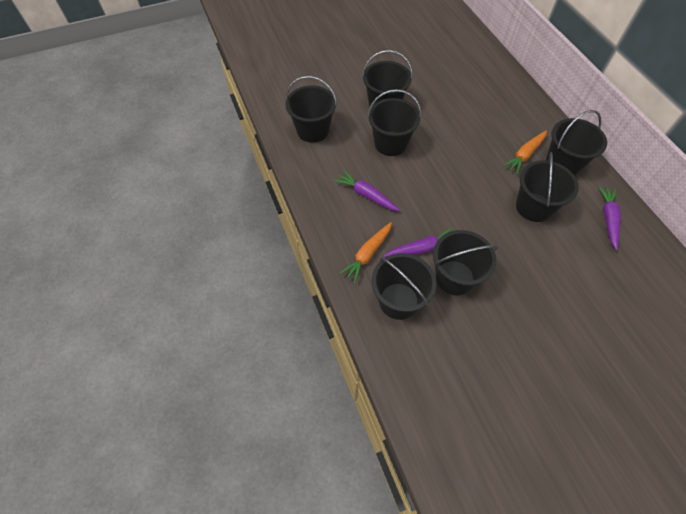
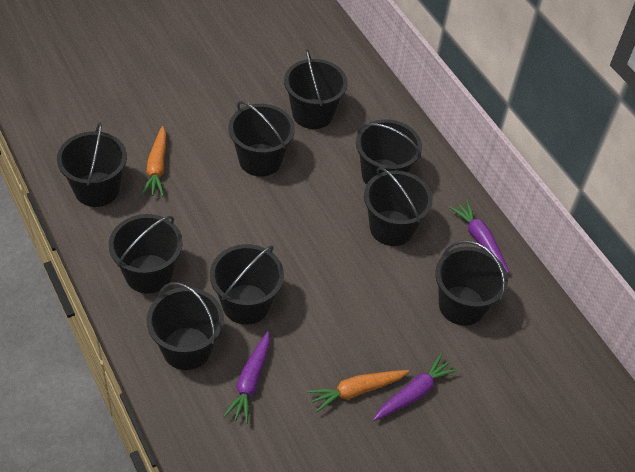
black bucket: 7 -> 9

